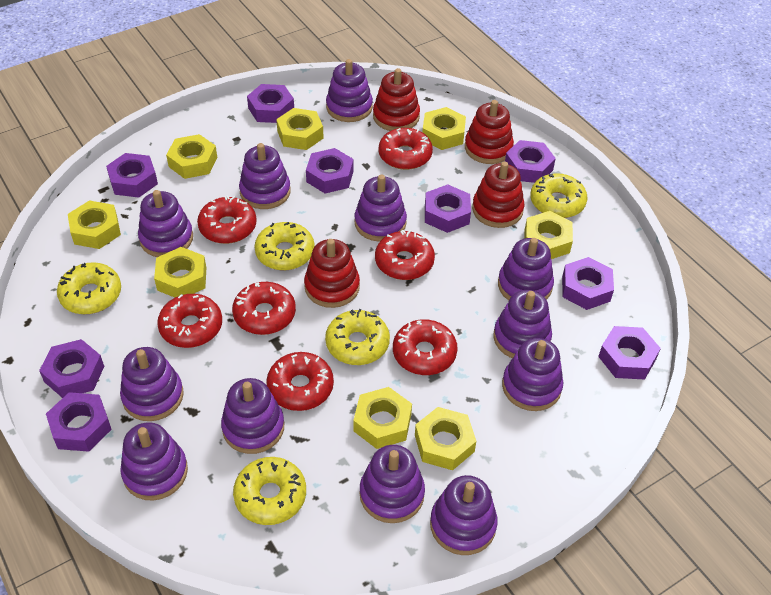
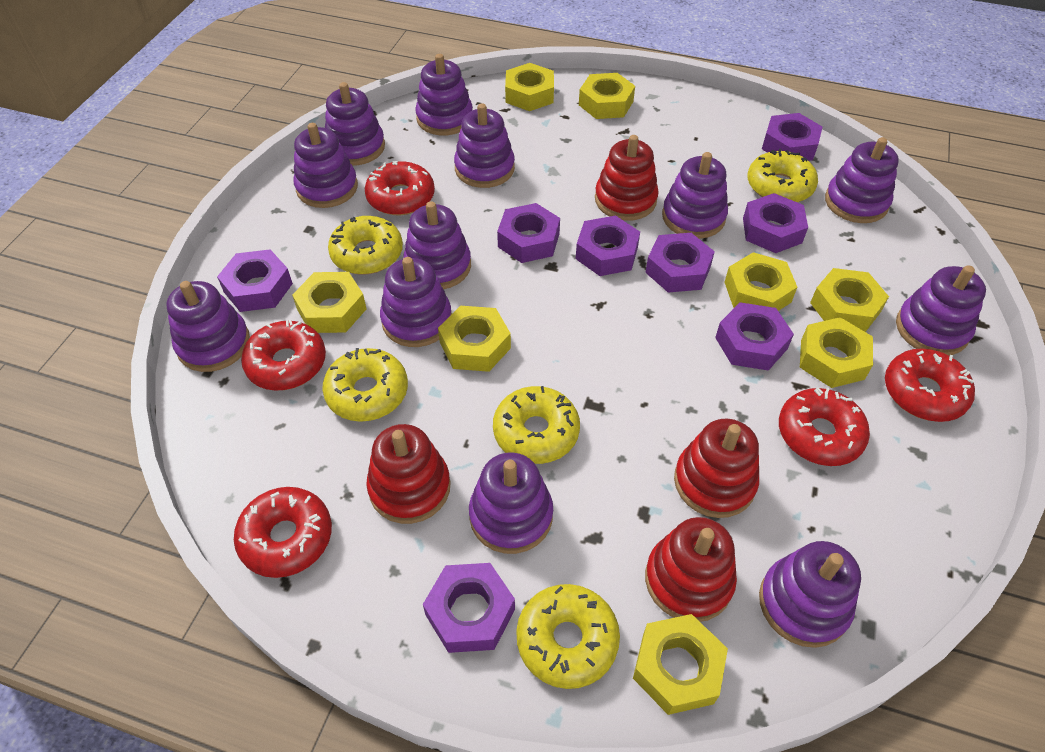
purple nut: 9 -> 8
red donut: 7 -> 5

